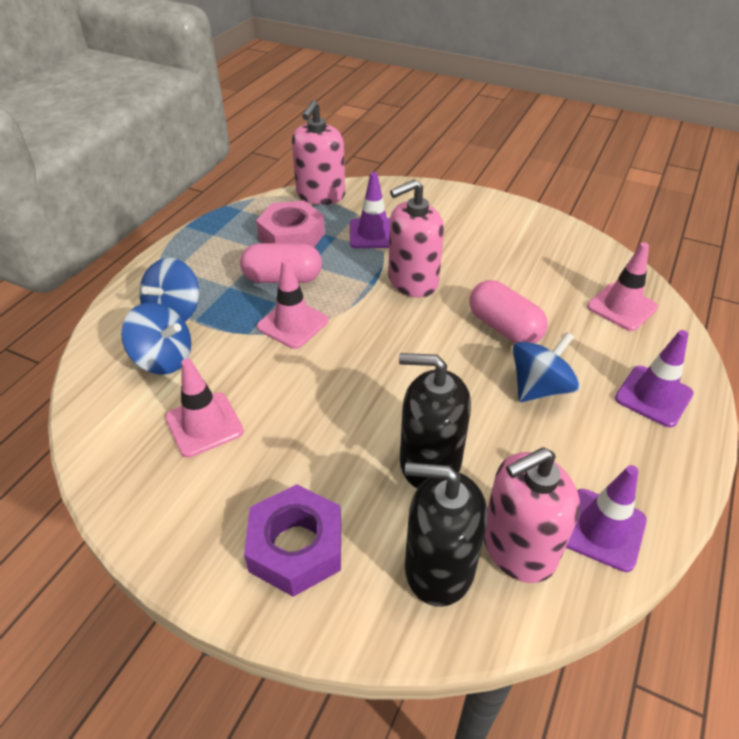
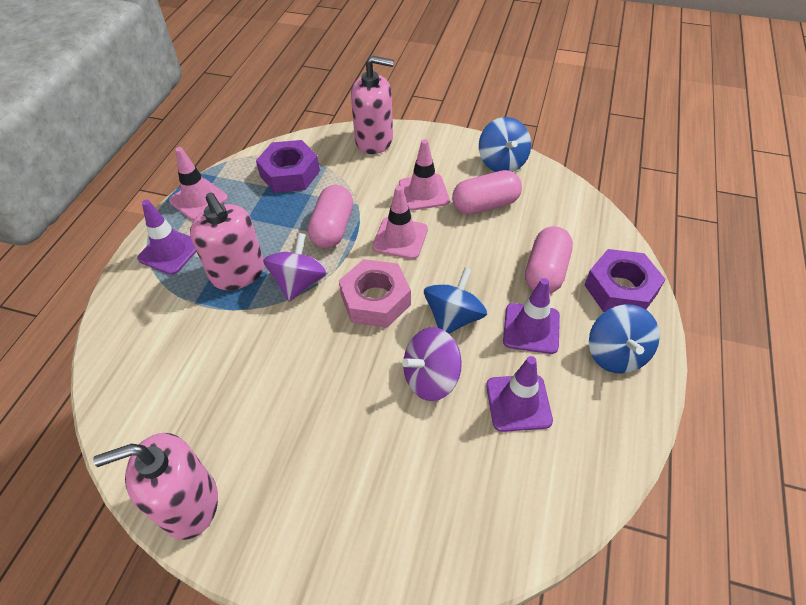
black soap dispenser: 2 -> 0
pink capsule: 2 -> 3
purple nut: 1 -> 2
purple spinning top: 0 -> 2

